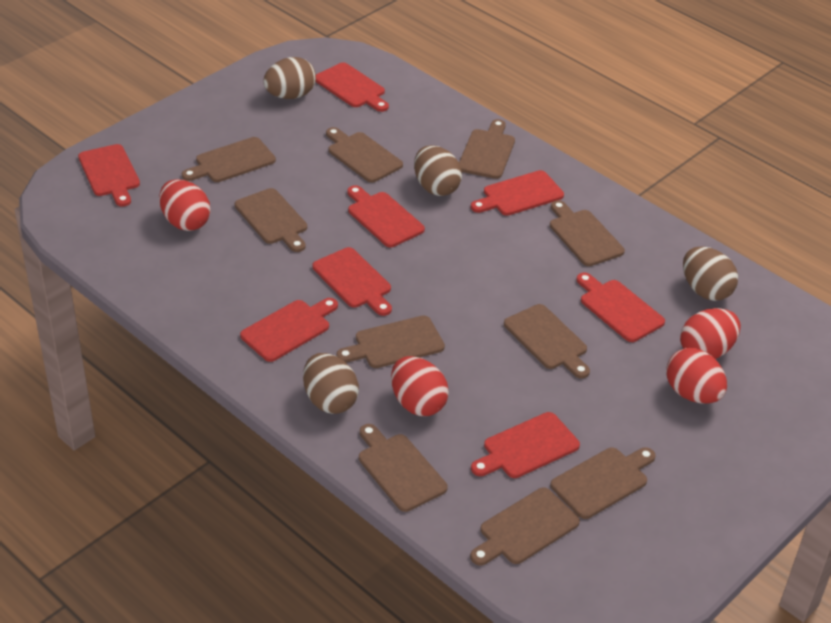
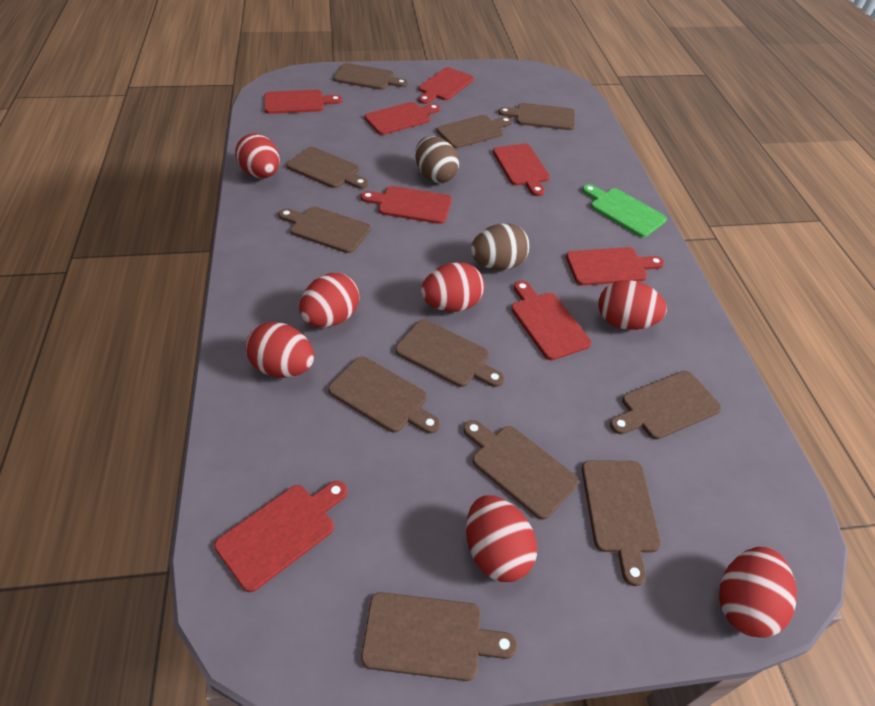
brown cutting board: 10 -> 11
brown egg: 4 -> 2
green cutting board: 0 -> 1
red egg: 4 -> 7

